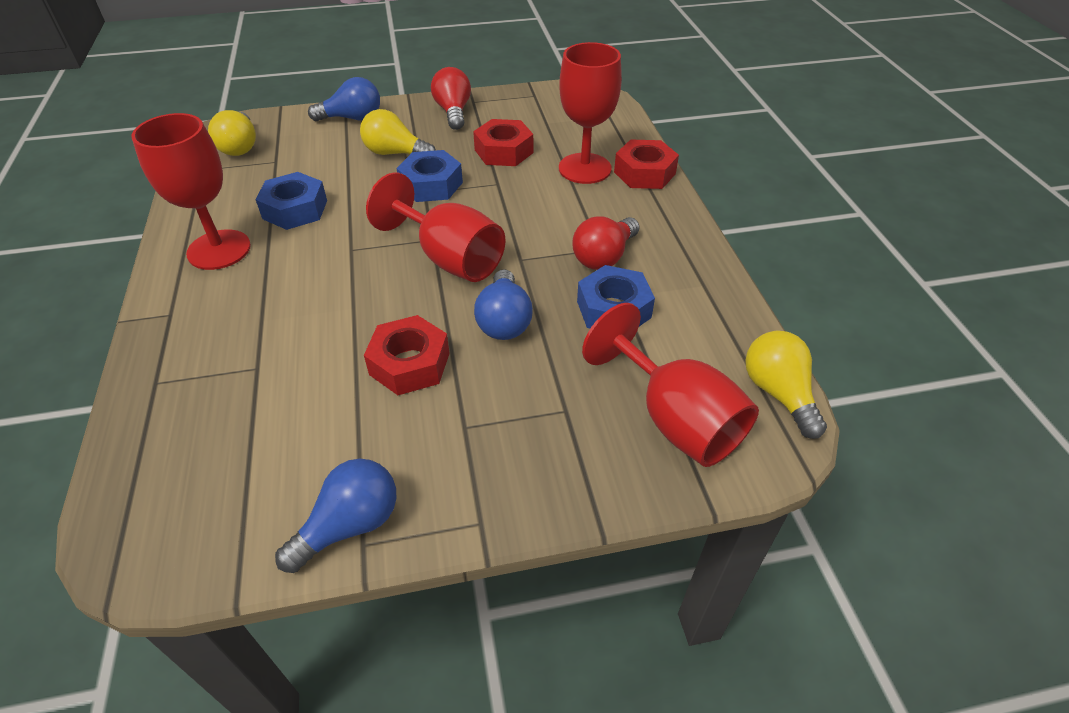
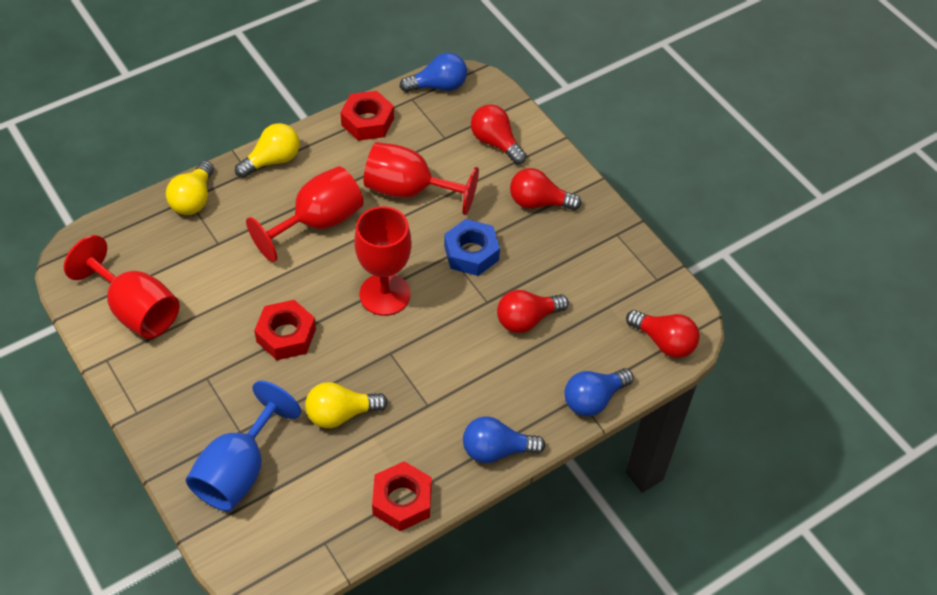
blue goblet: 0 -> 1
blue nut: 3 -> 1
red light bulb: 2 -> 4

